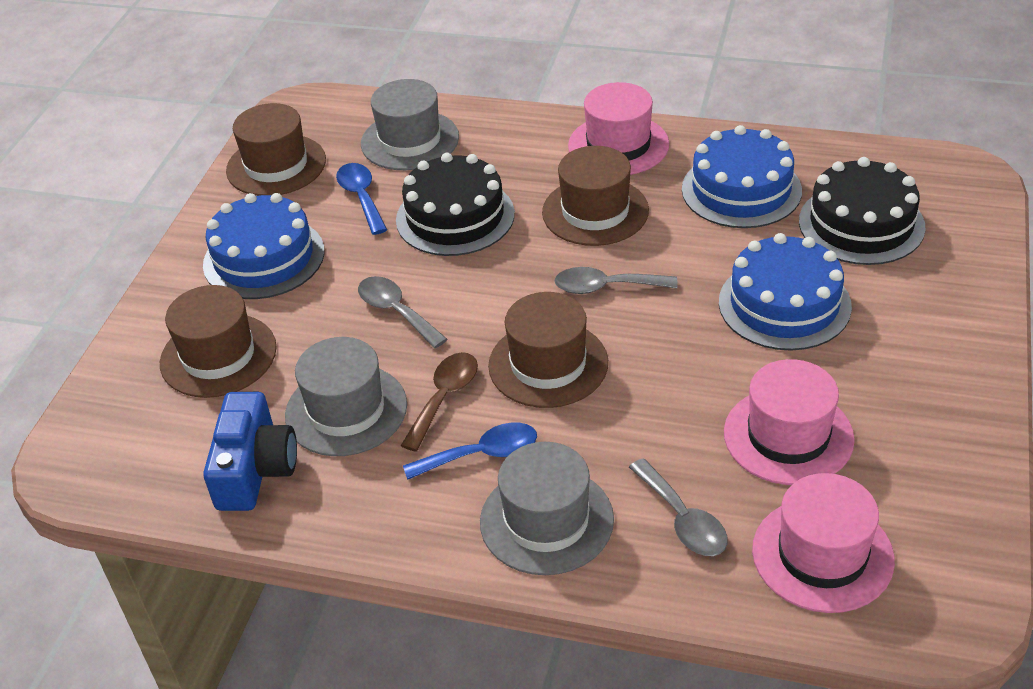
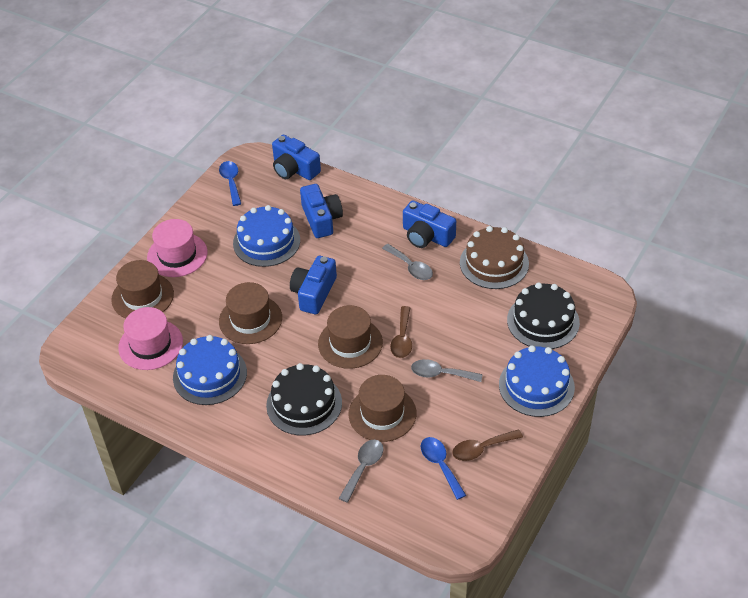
blue camera: 1 -> 4
brown cake: 0 -> 1
brown spoon: 1 -> 2
grey hat: 3 -> 0
pink hat: 3 -> 2

